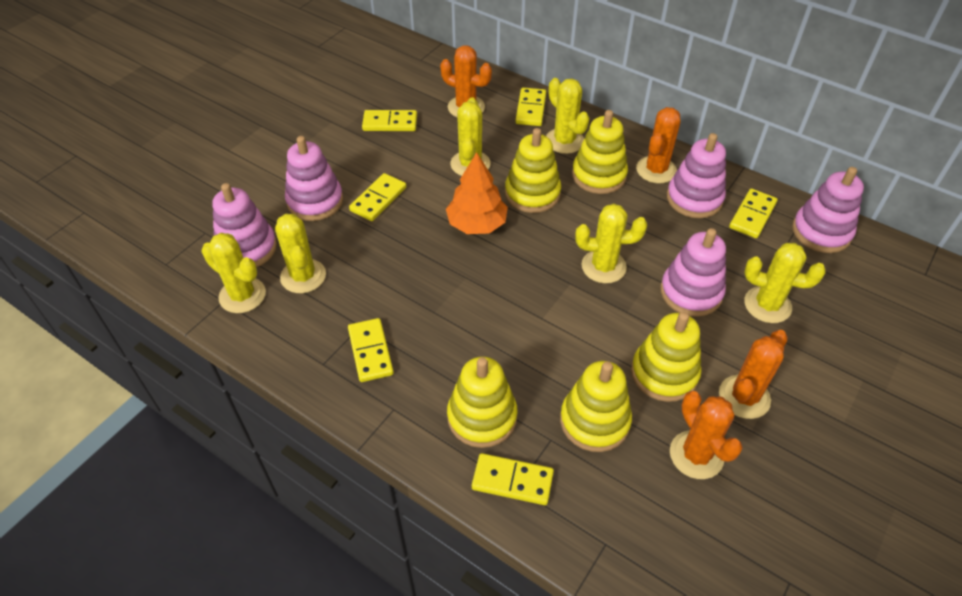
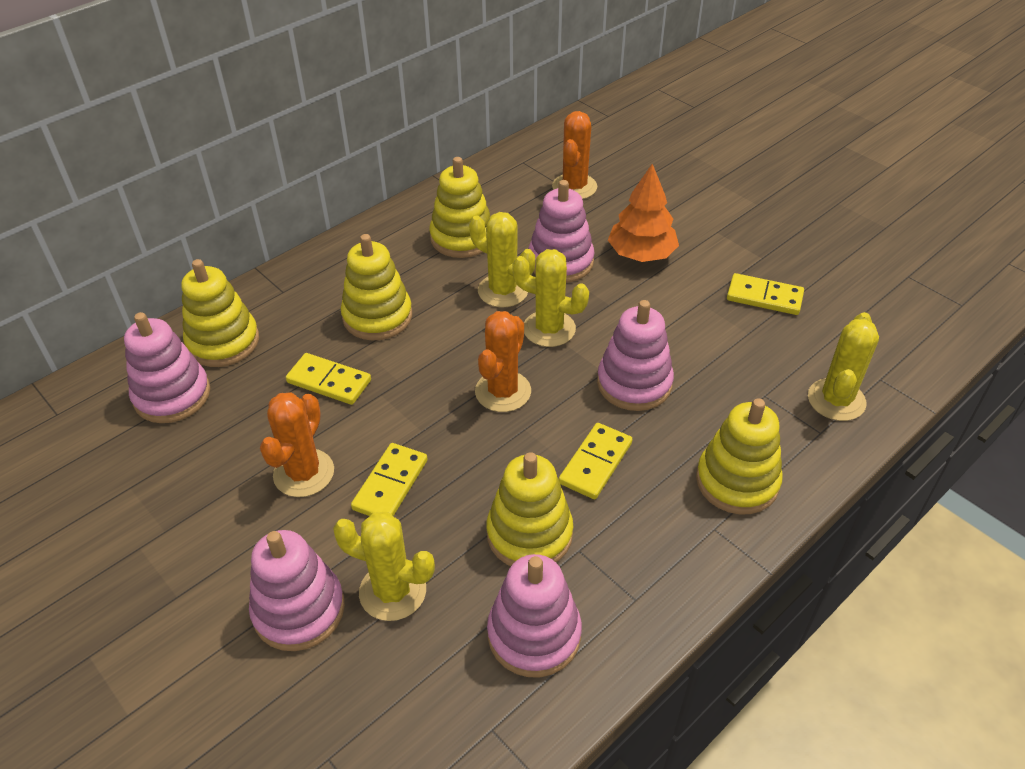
orange cactus: 4 -> 3
yellow cactus: 6 -> 4
yellow domino: 6 -> 4

